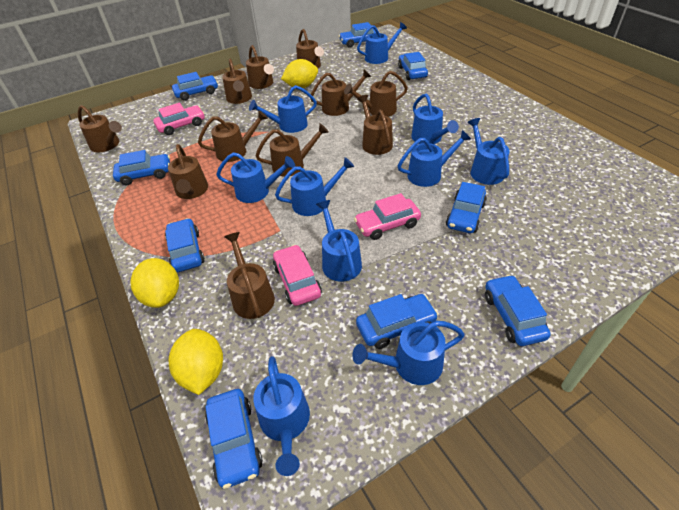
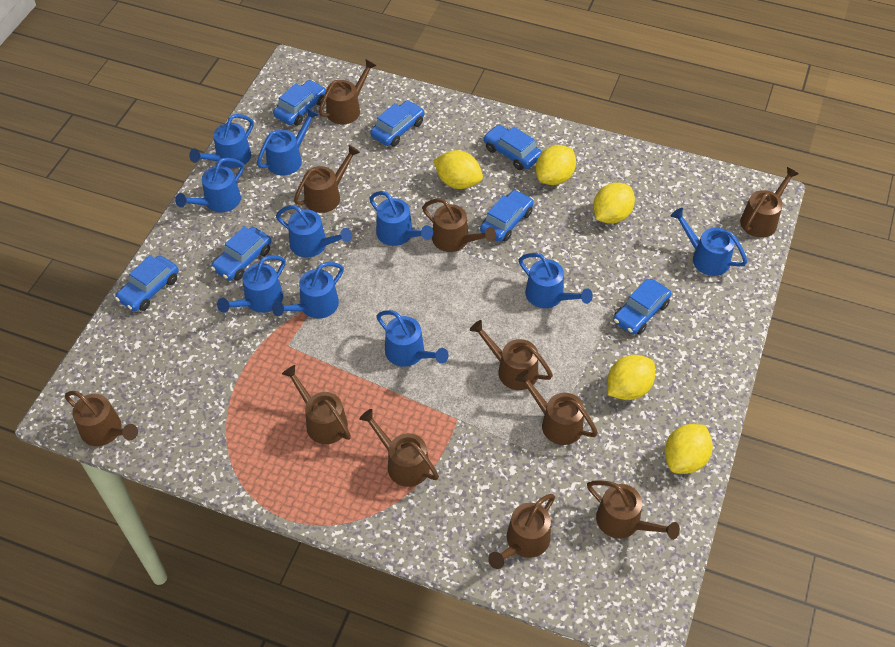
blue car: 9 -> 7
pink car: 3 -> 0
yellow lemon: 3 -> 5

